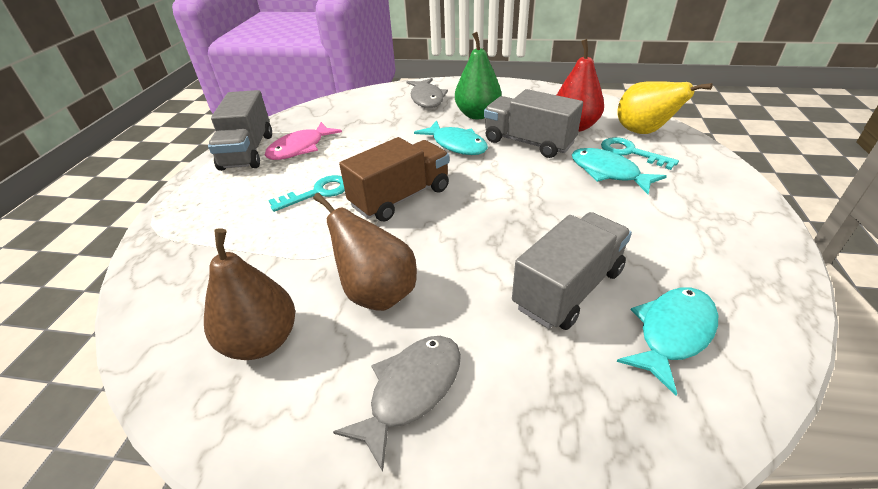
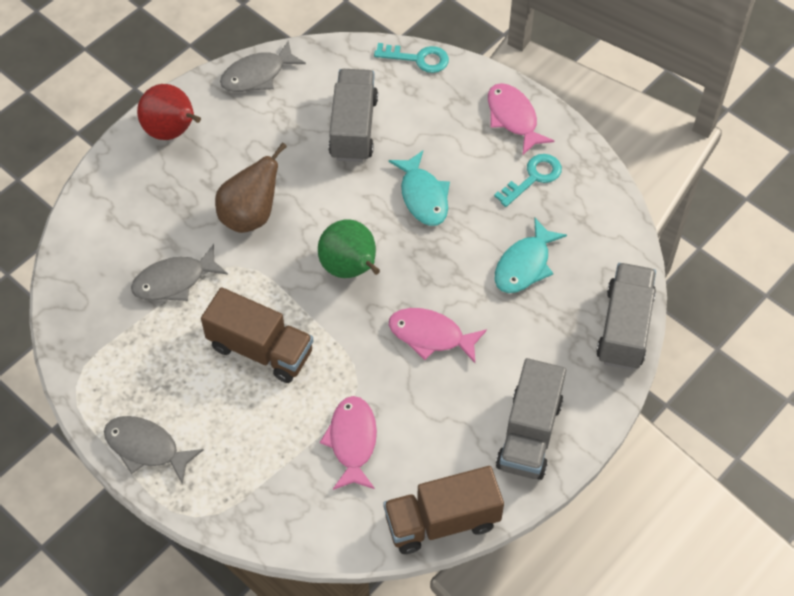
brown pear: 2 -> 1
brown truck: 1 -> 2
grey fish: 2 -> 3
pink fish: 1 -> 3
turquoise fish: 3 -> 2
yellow pear: 1 -> 0

